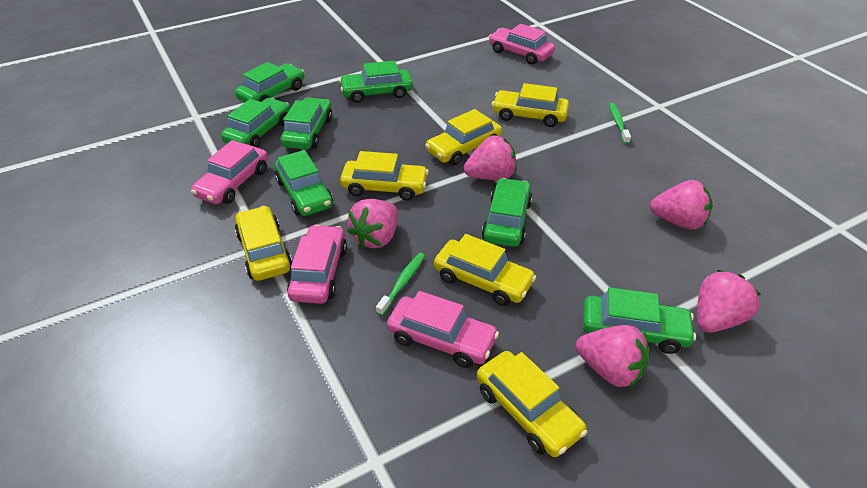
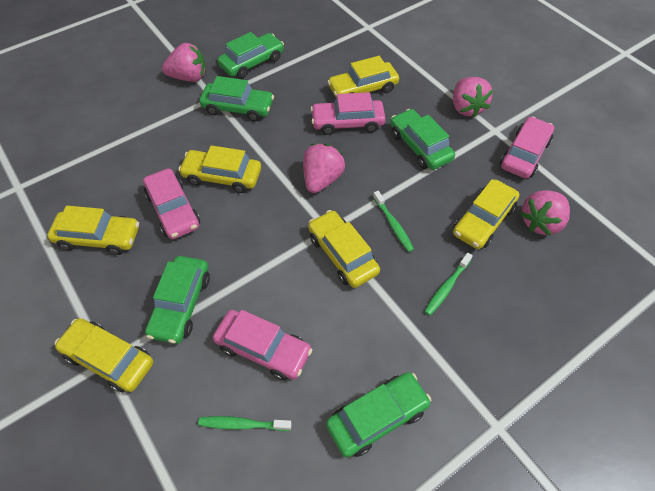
green car: 7 -> 5
green toothbrush: 2 -> 3
pink strawberry: 5 -> 4

